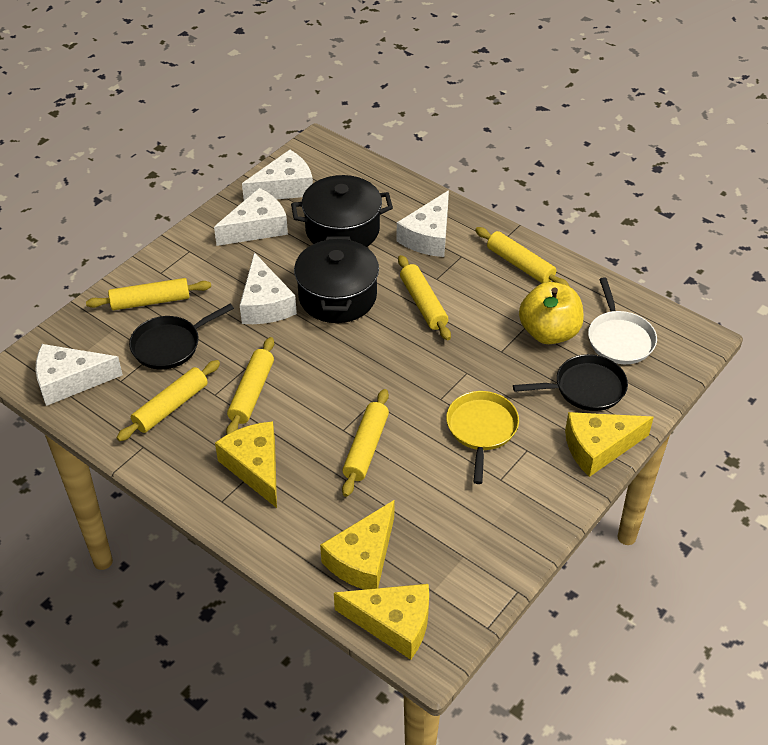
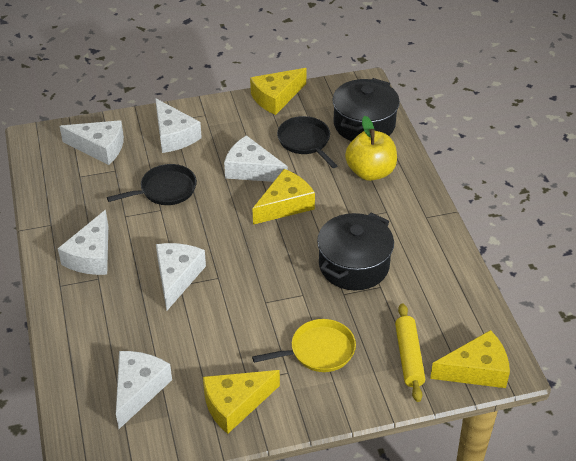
white cheese: 5 -> 6
white pan: 1 -> 0
yellow rolling pin: 6 -> 1

